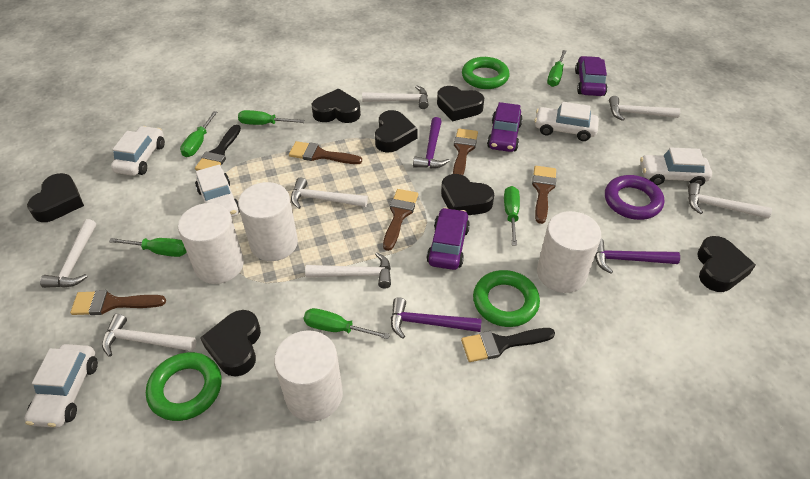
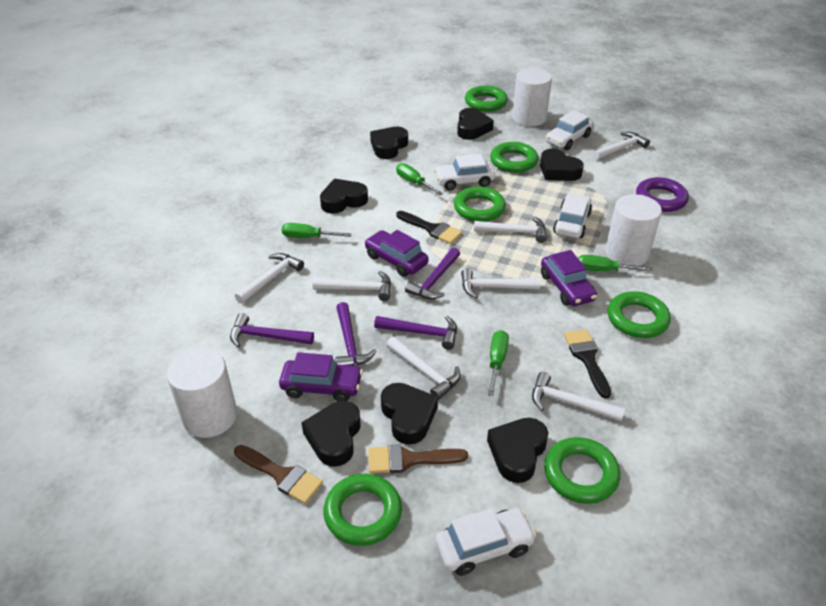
brown brush: 5 -> 2
green ring: 3 -> 6
green screwdriver: 6 -> 4
purple hammer: 3 -> 4
white car: 5 -> 4
white cylinder: 4 -> 3

